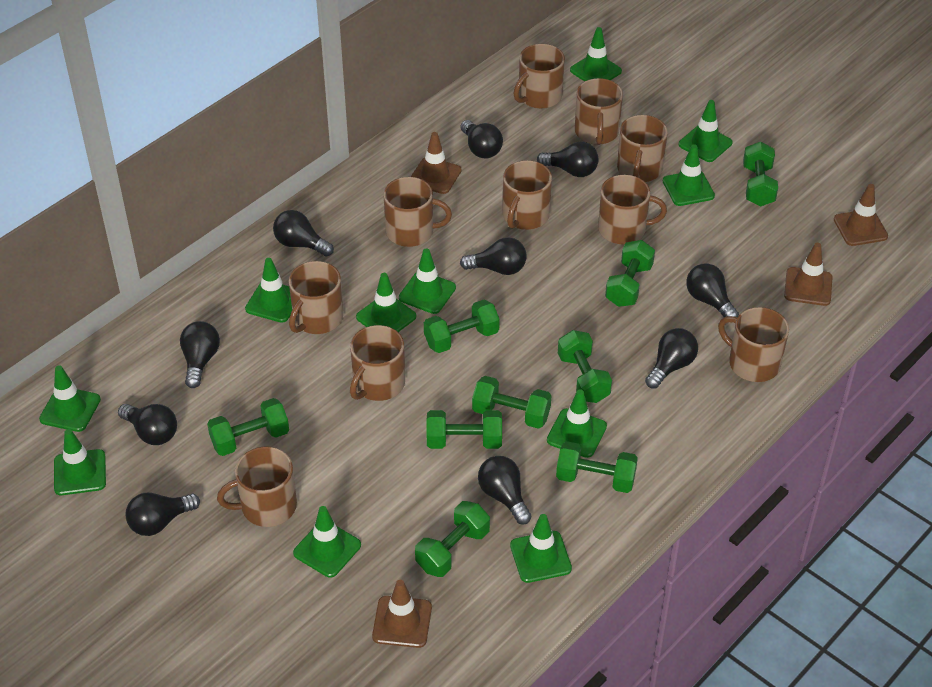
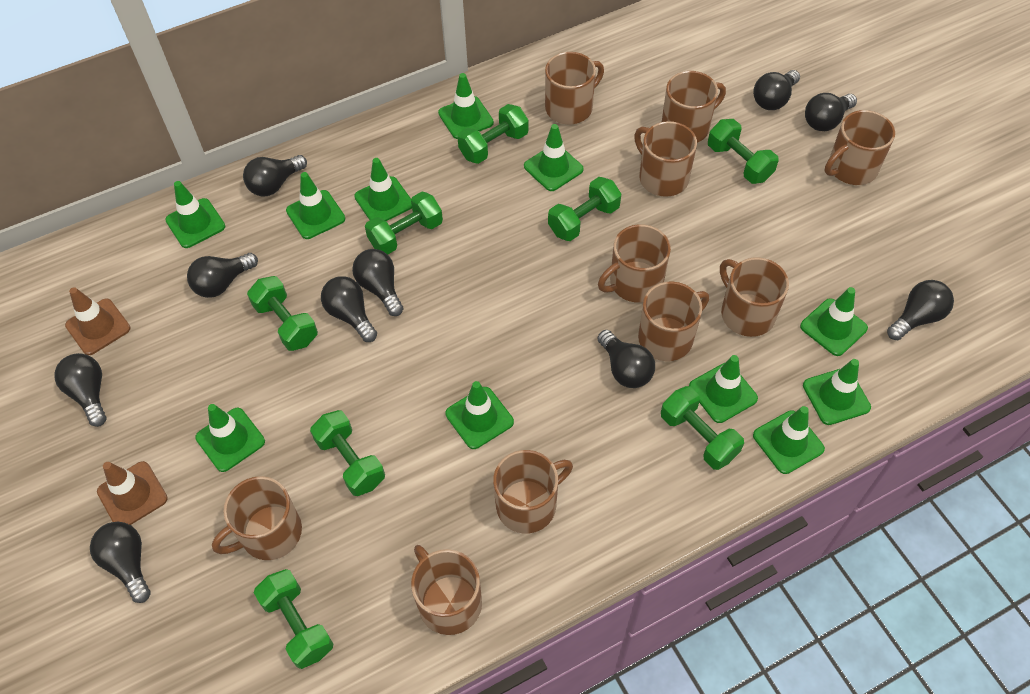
brown traffic cone: 4 -> 2
green dumbbell: 9 -> 8

